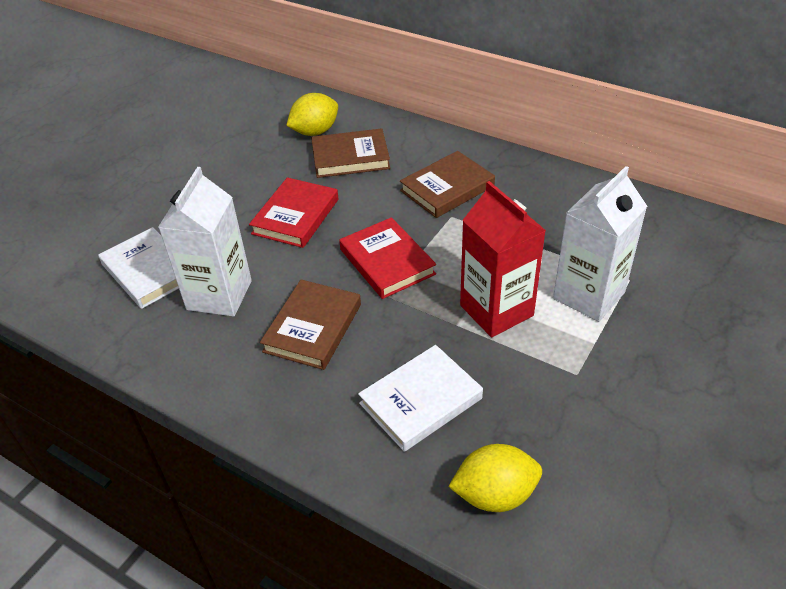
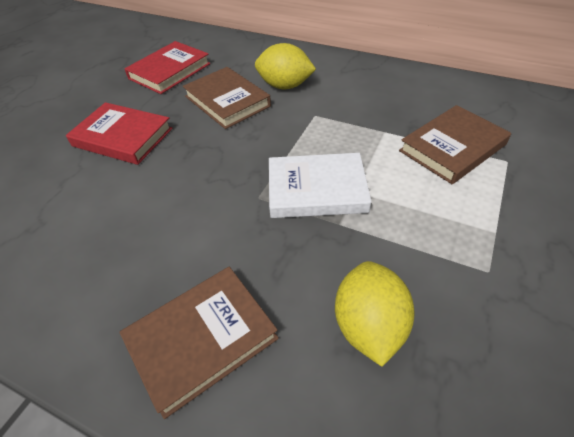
red carton: 1 -> 0
white book: 2 -> 1
white carton: 2 -> 0

